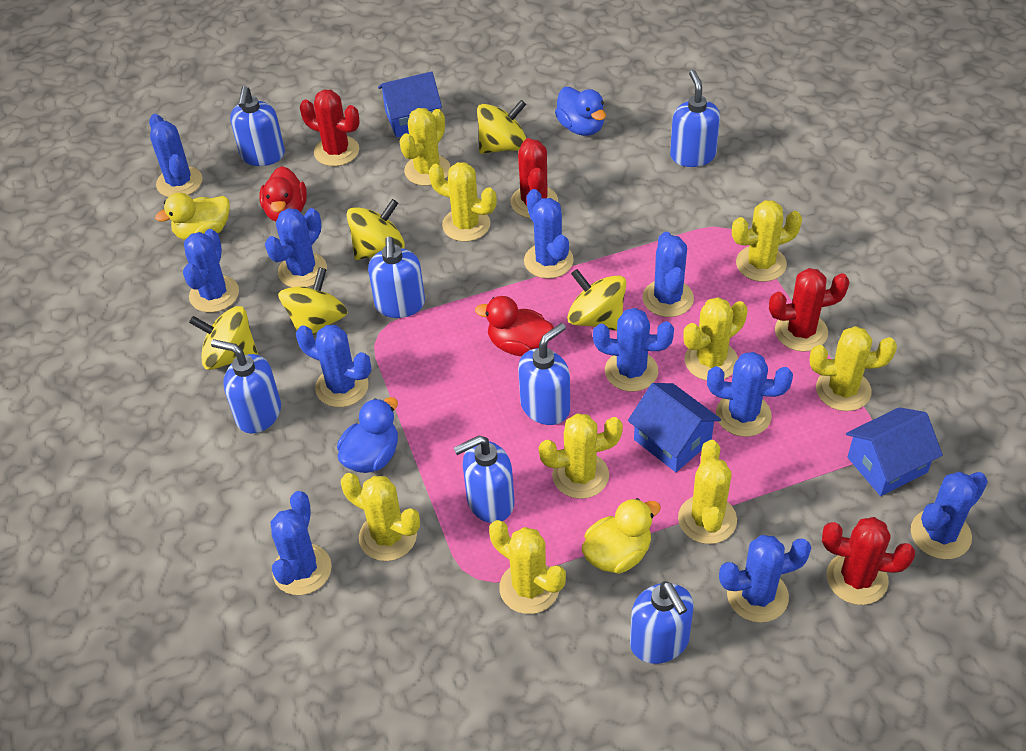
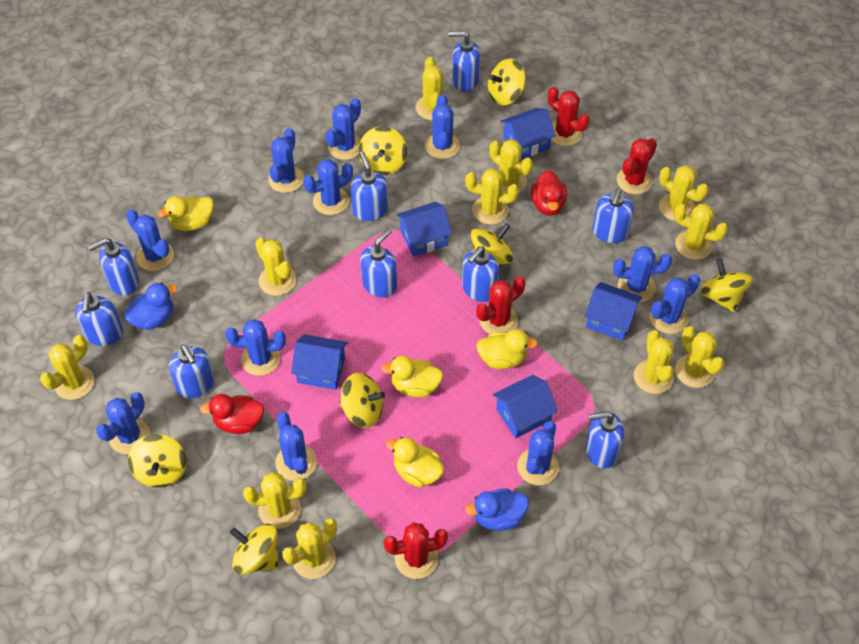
blue house: 3 -> 5
blue soap dispenser: 7 -> 9
yellow cactus: 9 -> 11
yellow duck: 2 -> 4
yellow spinning top: 5 -> 7

